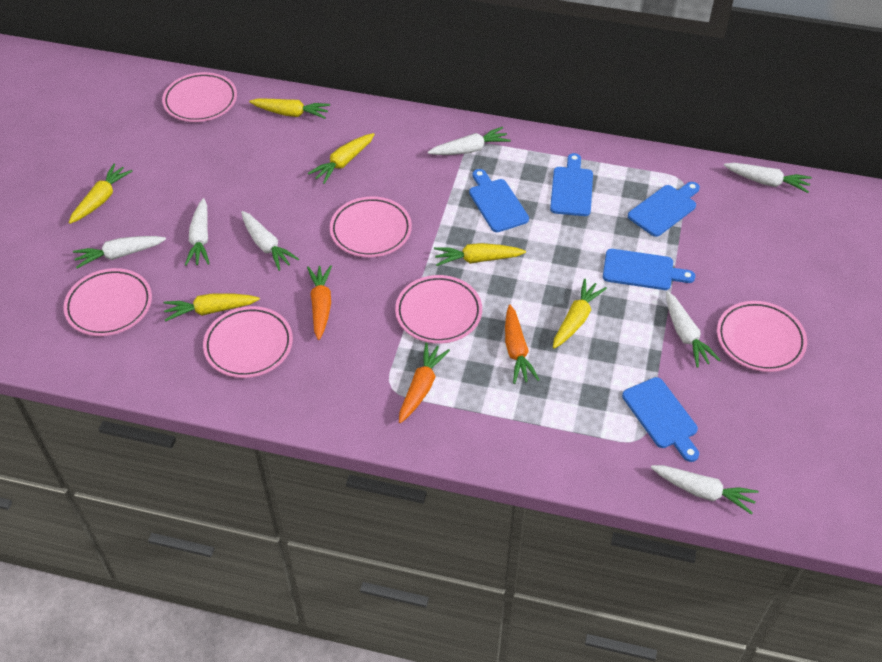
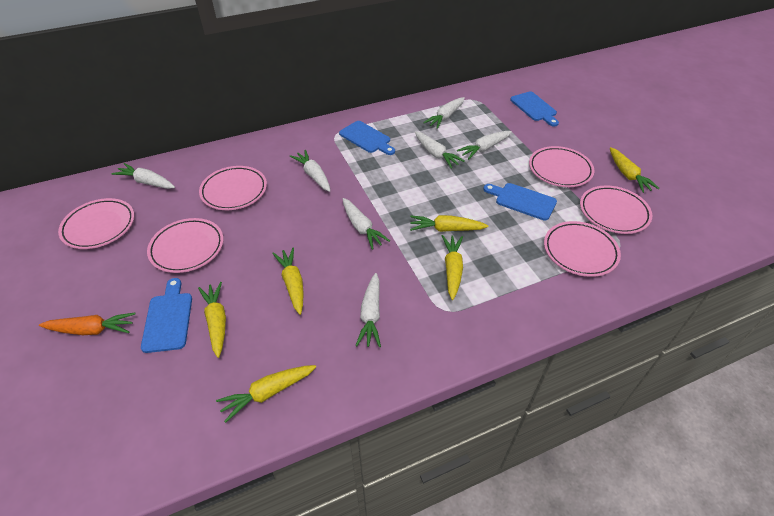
blue cutting board: 5 -> 4
orange carrot: 3 -> 1

